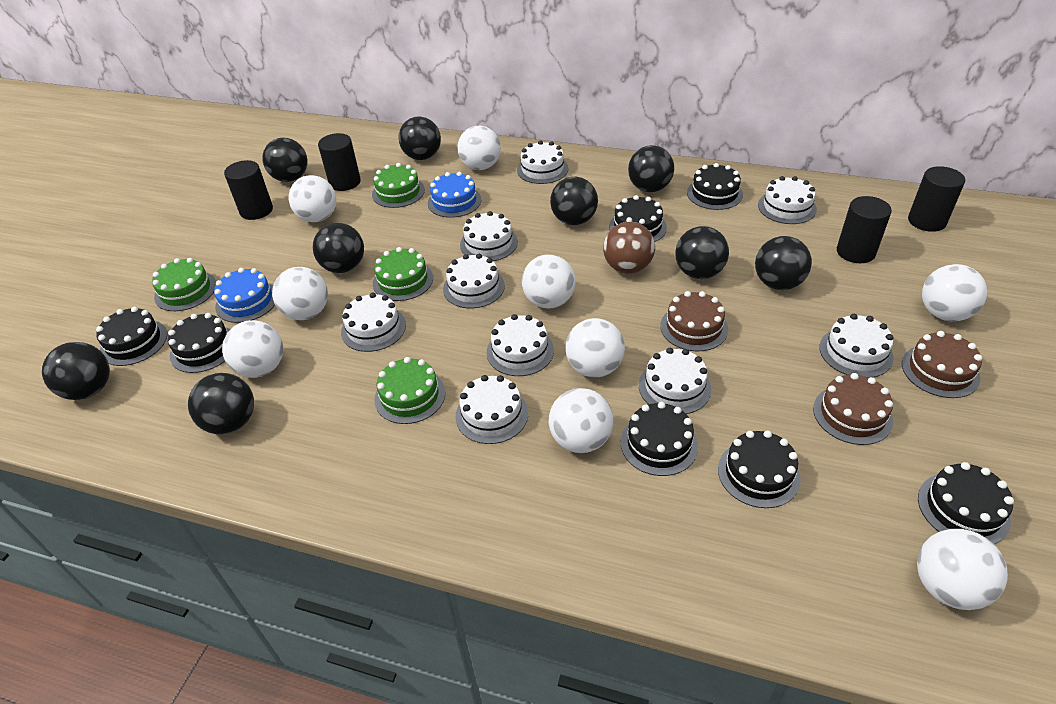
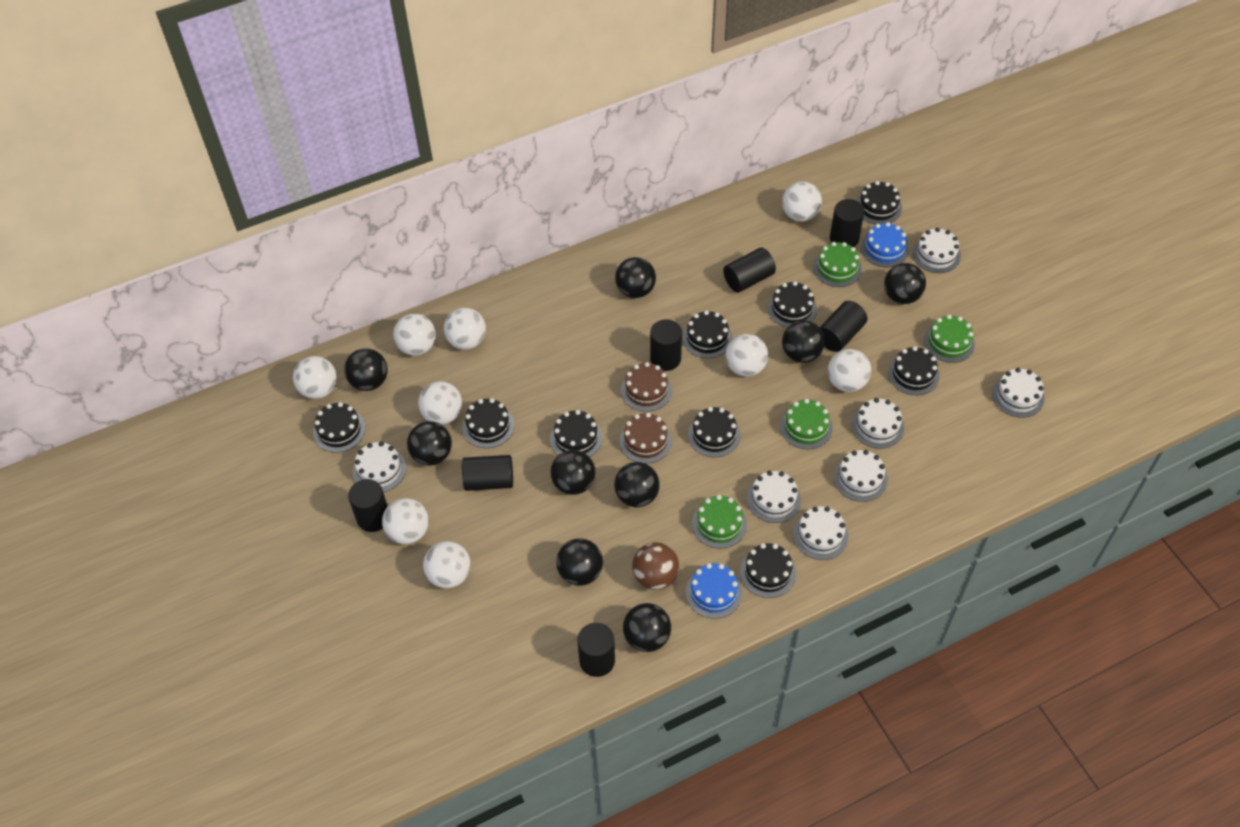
black cake: 7 -> 9
black cylinder: 4 -> 7
brown cake: 3 -> 2
white cake: 9 -> 7

